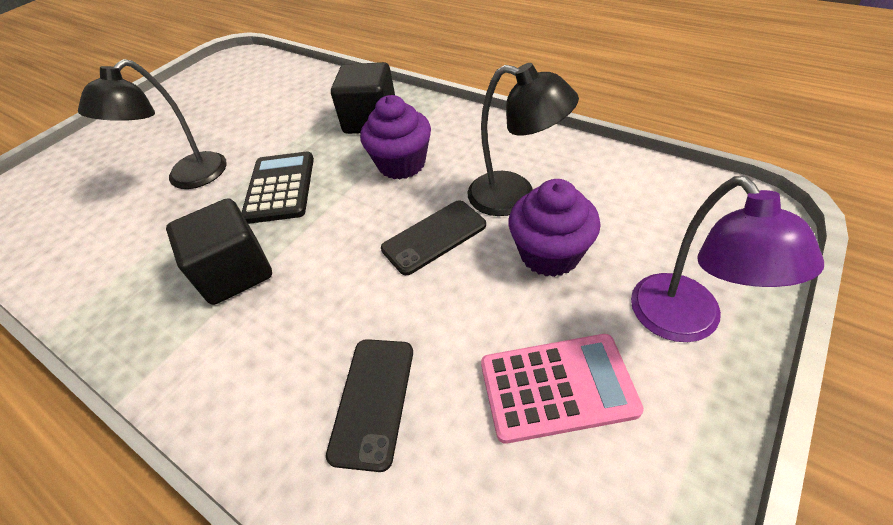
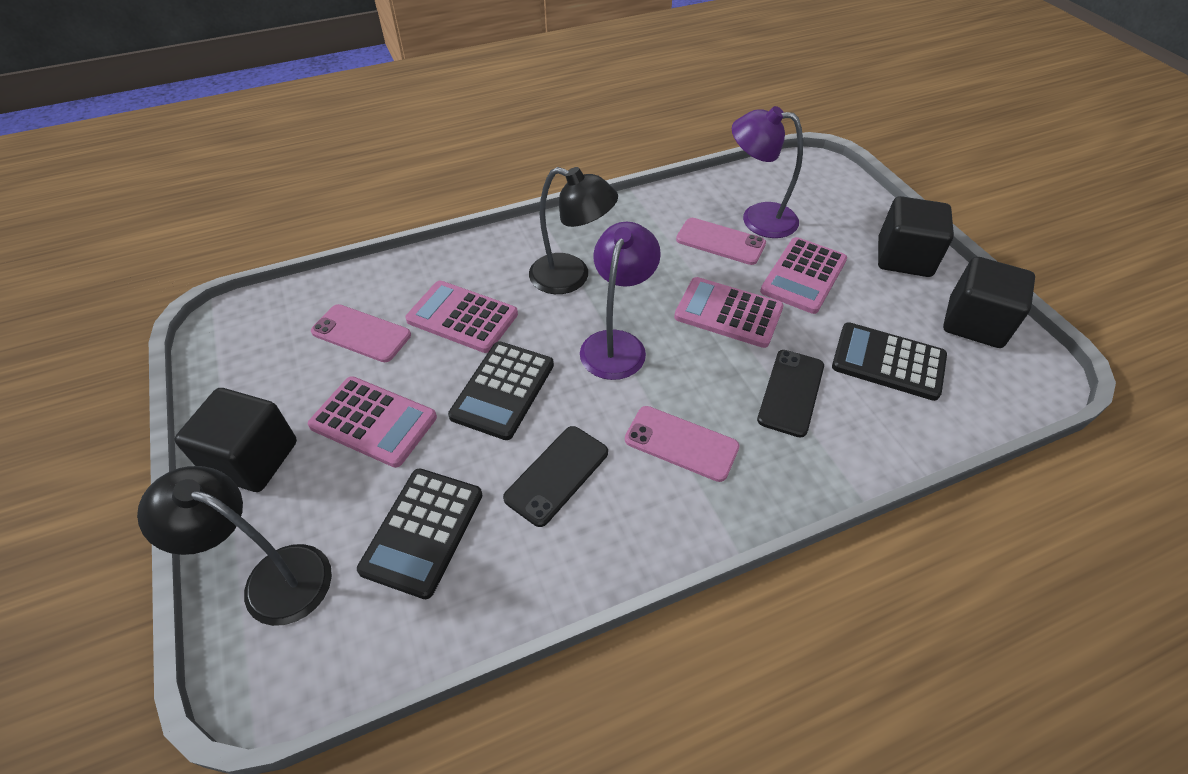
black calculator: 1 -> 3
black cube: 2 -> 3
pink calculator: 1 -> 4
pink phone: 0 -> 3
purple cupcake: 2 -> 0
purple lamp: 1 -> 2

